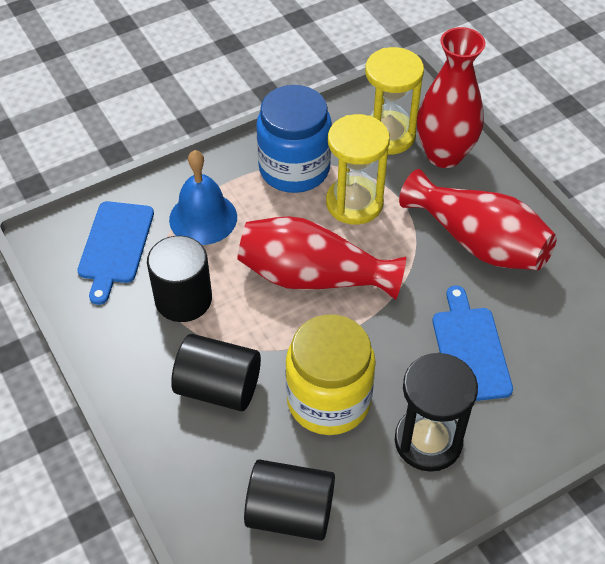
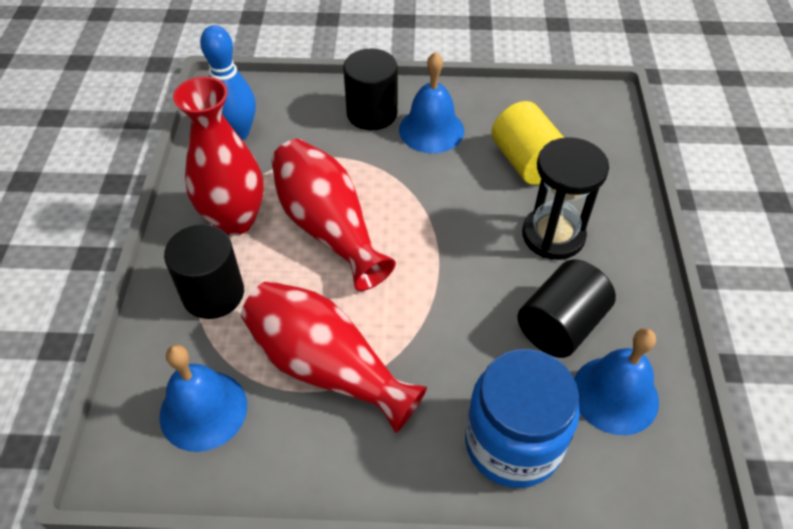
blue bell: 1 -> 3
blue bowling pin: 0 -> 1
blue cutting board: 2 -> 0
yellow cylinder: 0 -> 1
yellow hourglass: 2 -> 0
yellow jar: 1 -> 0

